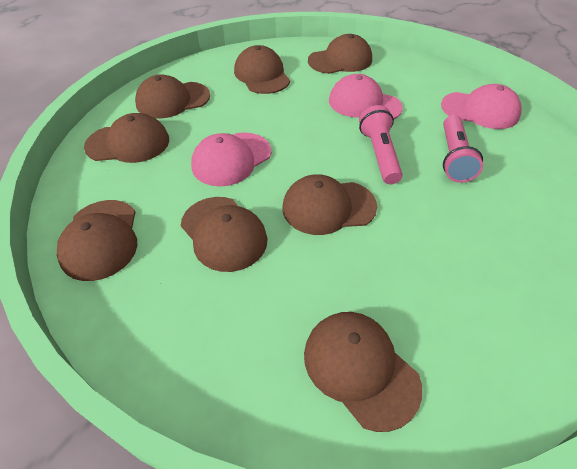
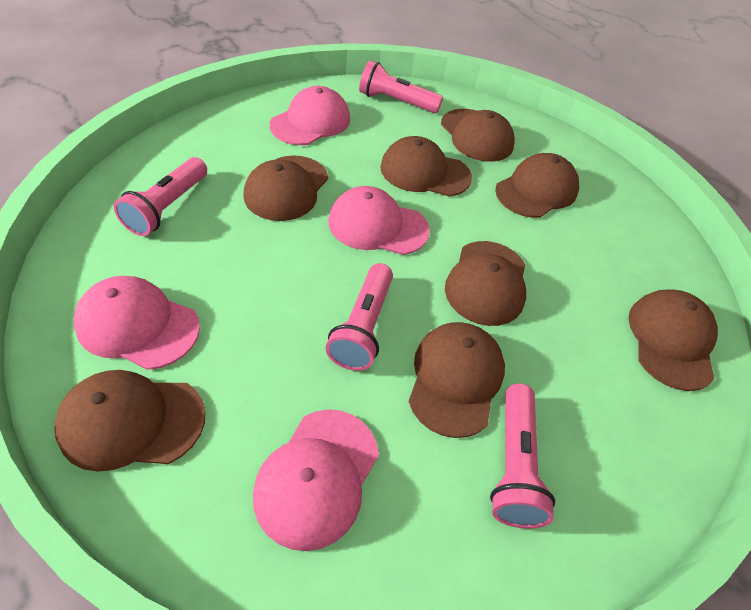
pink cap: 3 -> 4
pink flashlight: 2 -> 4

